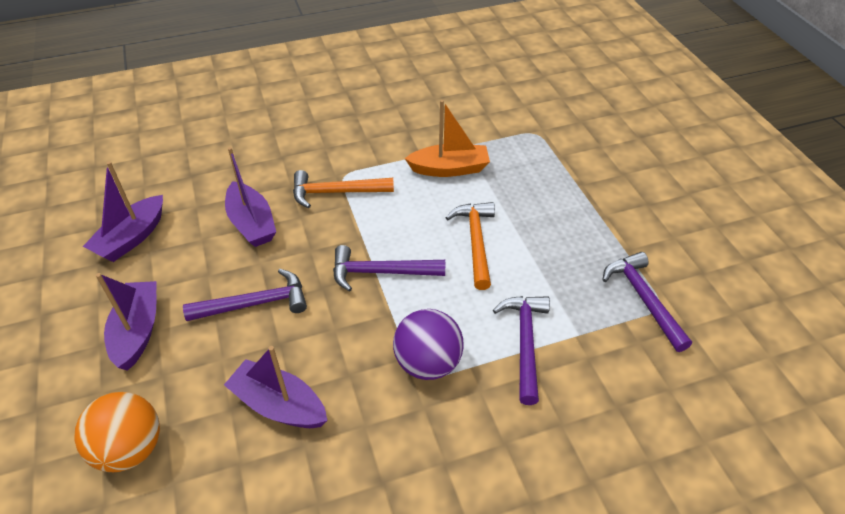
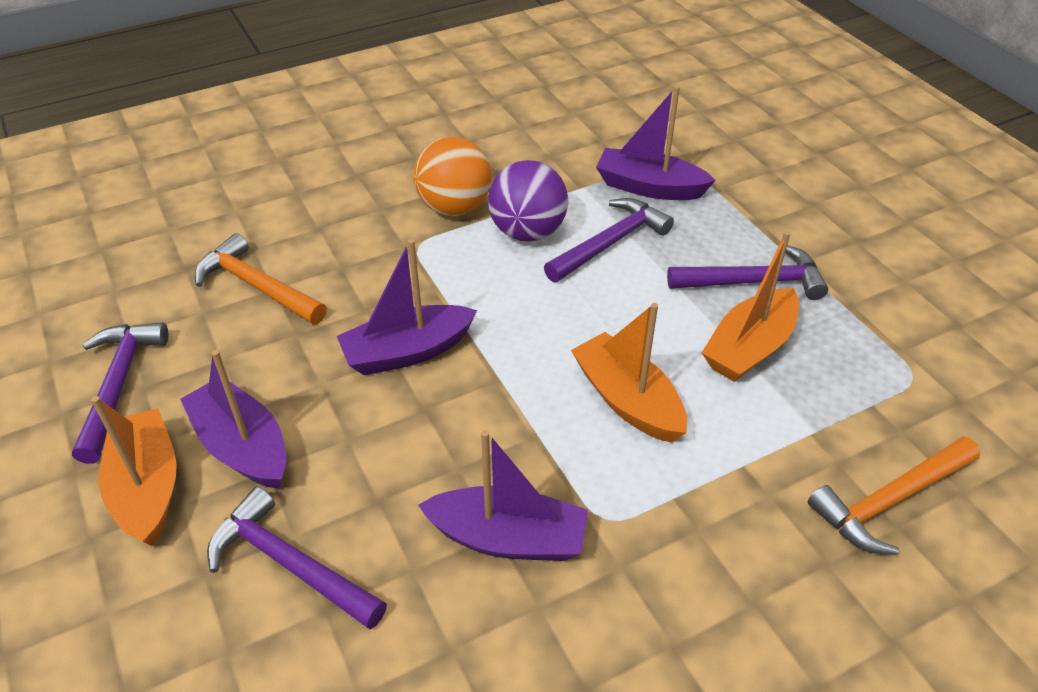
orange boat: 1 -> 3

